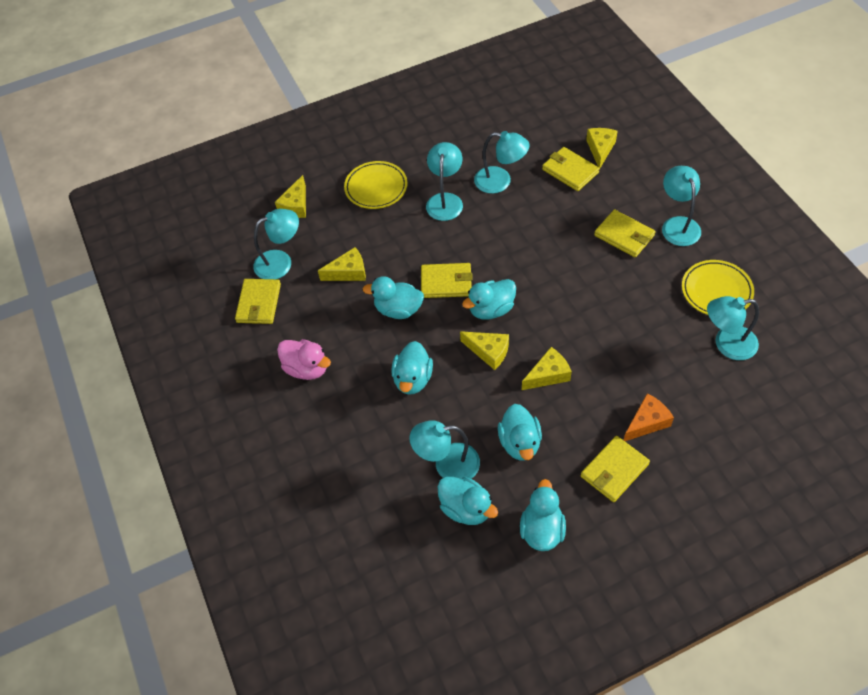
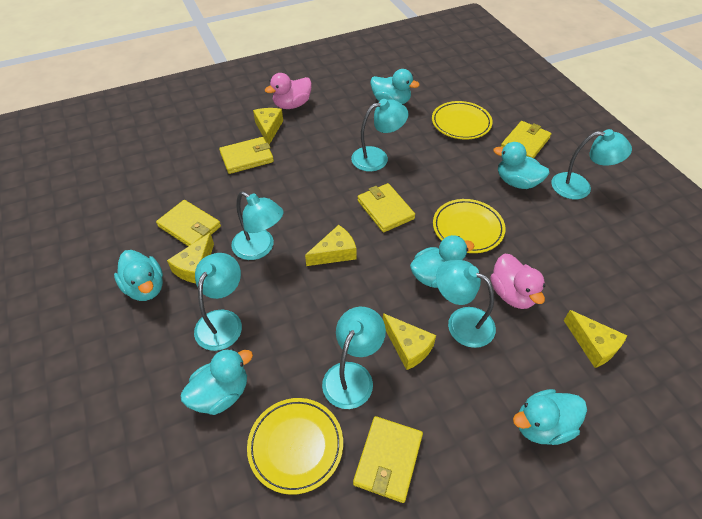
orange cheese: 1 -> 0
pink duck: 1 -> 2
yellow plate: 2 -> 3

